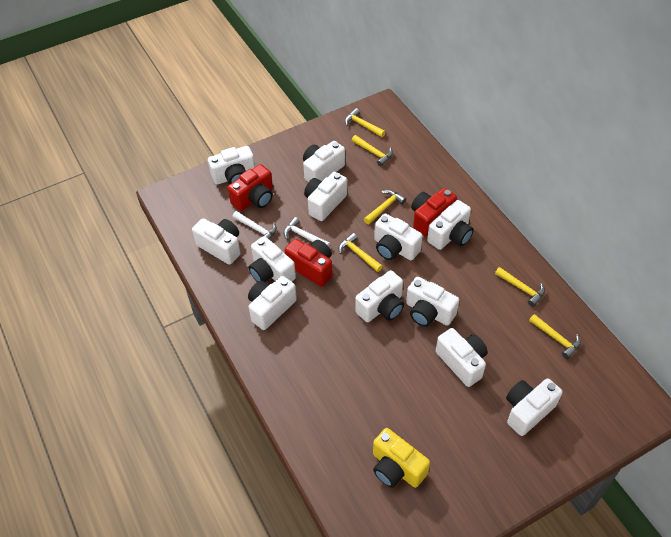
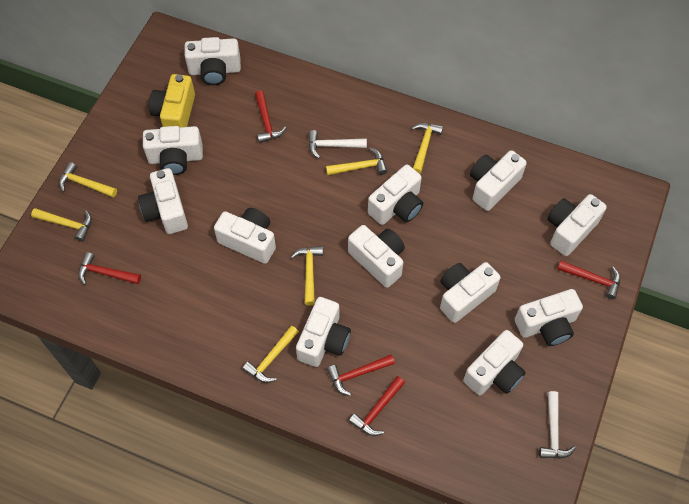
red camera: 3 -> 0
red hammer: 0 -> 5

